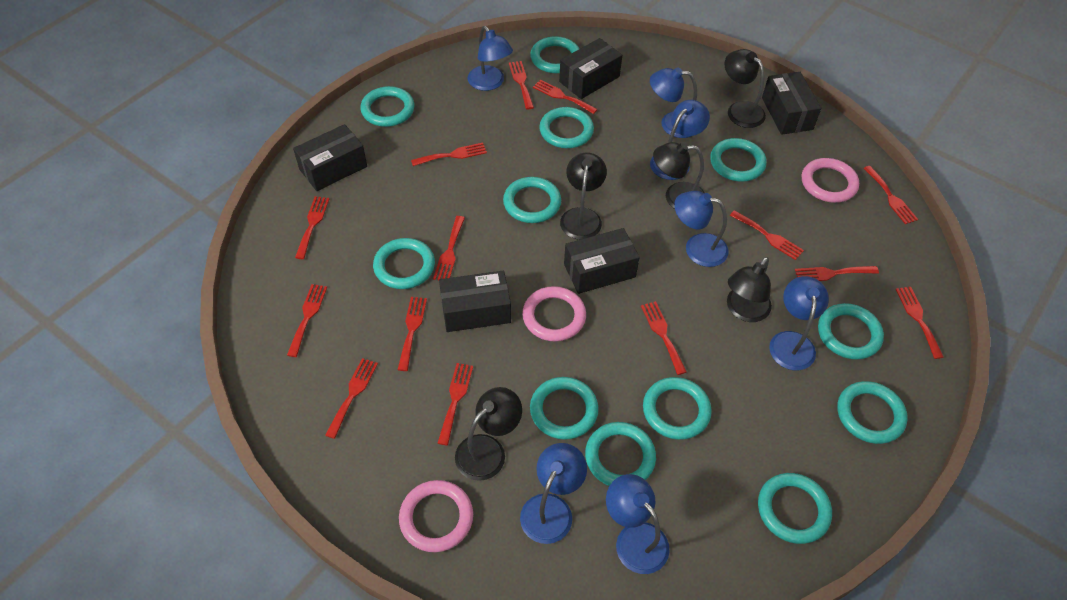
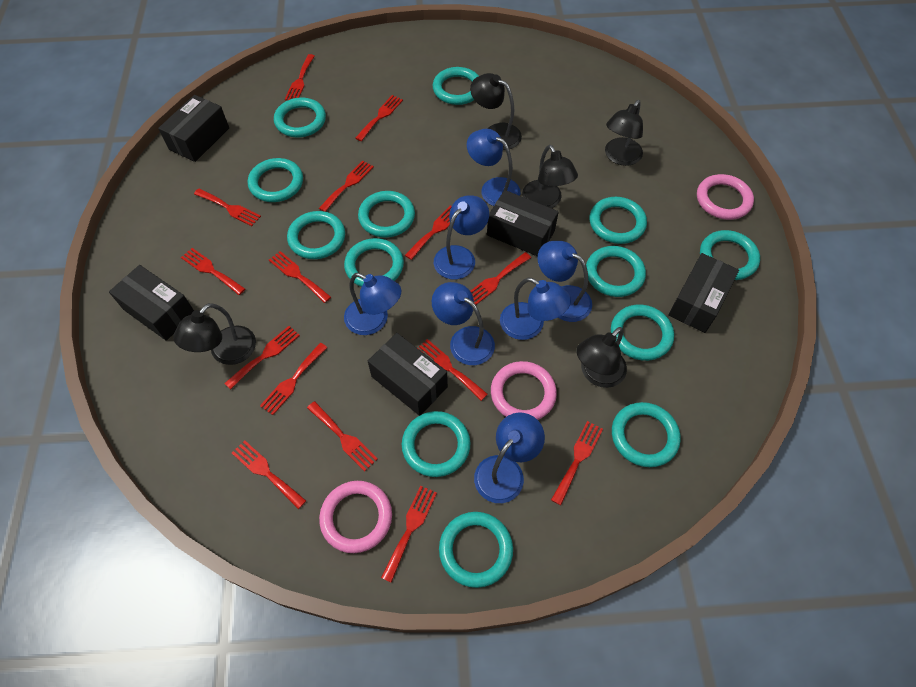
red fork: 14 -> 15
turquoise ring: 12 -> 13

